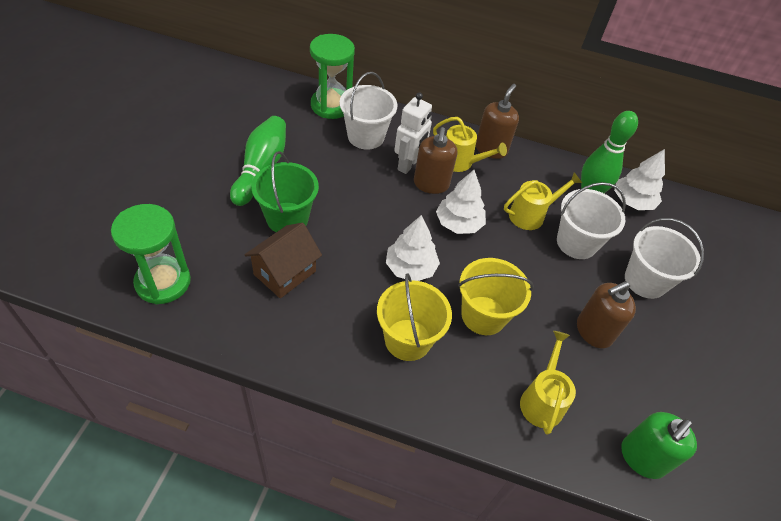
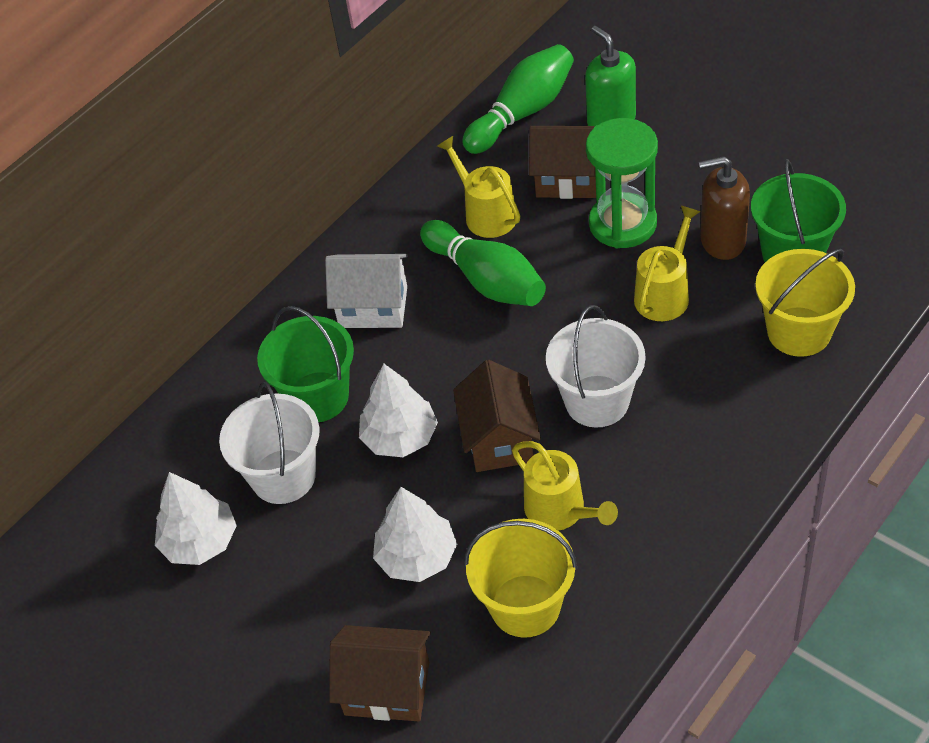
brown house: 1 -> 3
brown soap dispenser: 3 -> 1
green bucket: 1 -> 2
green hourglass: 2 -> 1
white bucket: 3 -> 2
white house: 0 -> 1
white robot: 1 -> 0

